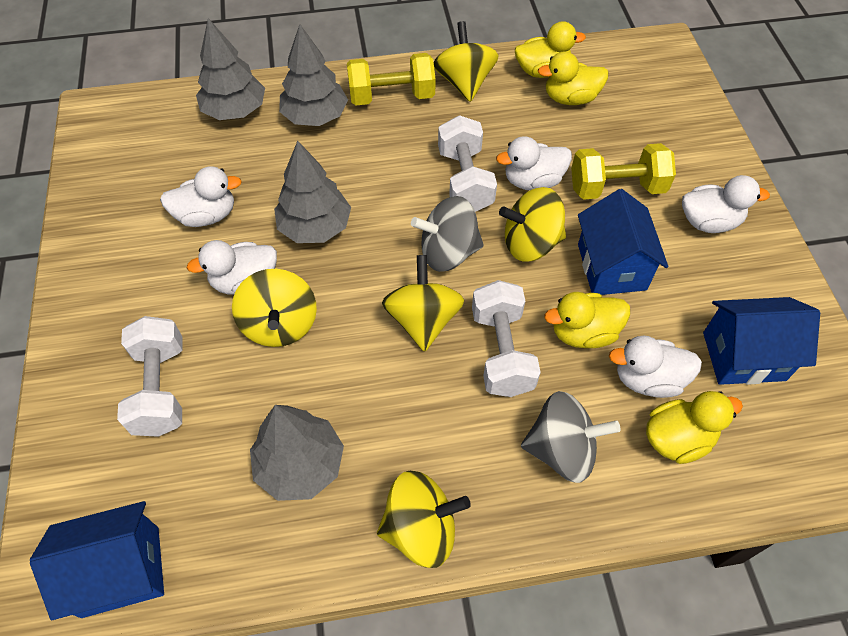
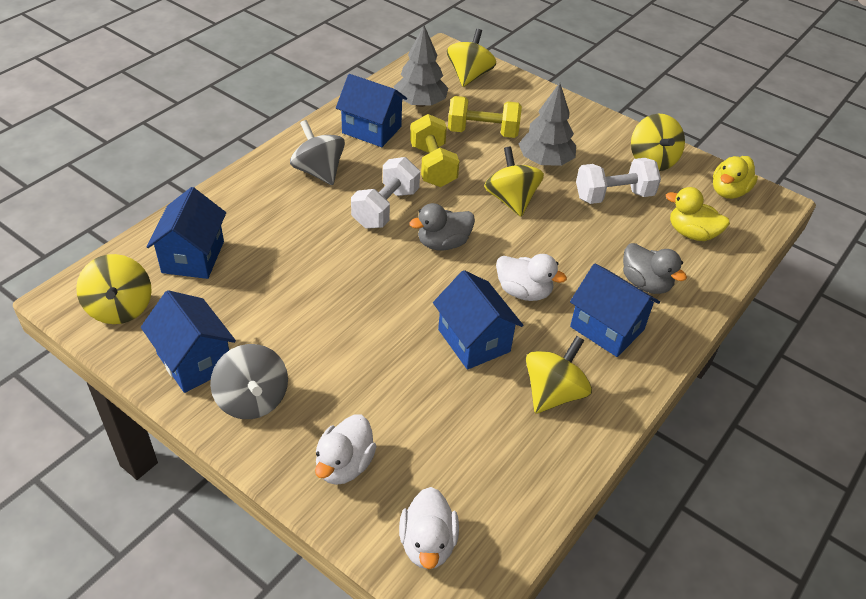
blue house: 3 -> 5
grey duck: 0 -> 2
grey tree: 4 -> 2
white duck: 5 -> 3
white dumbbell: 3 -> 2
yellow duck: 4 -> 2

